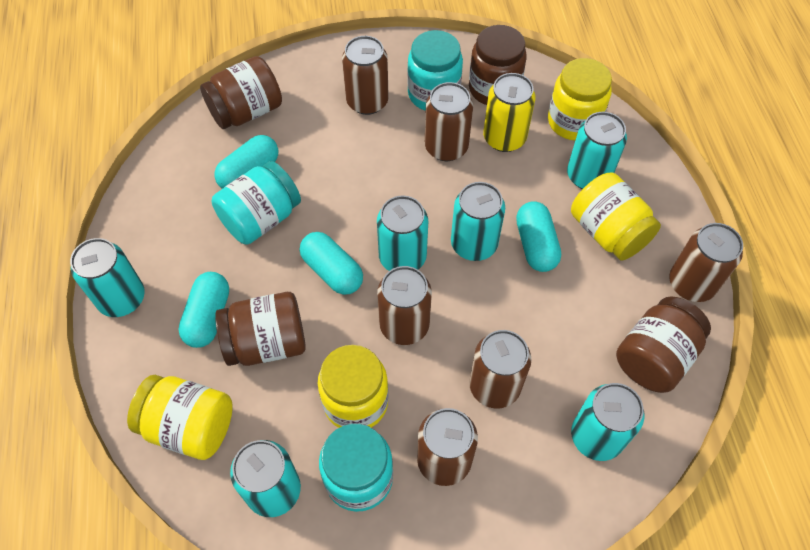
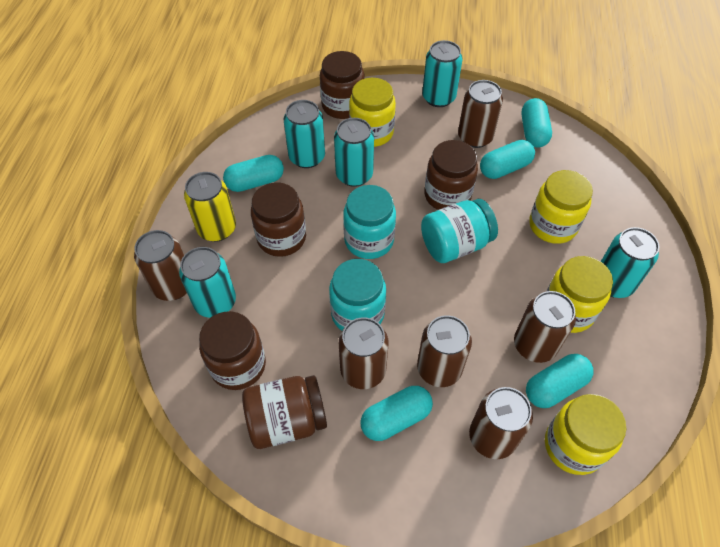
brown jar: 4 -> 5
turquoise can: 6 -> 5
turquoise capsule: 4 -> 5

